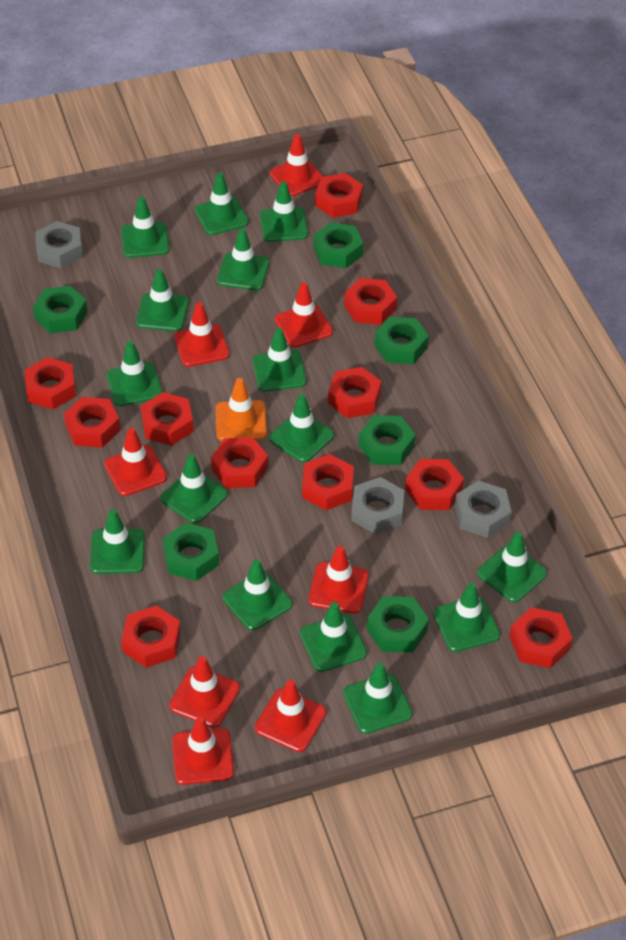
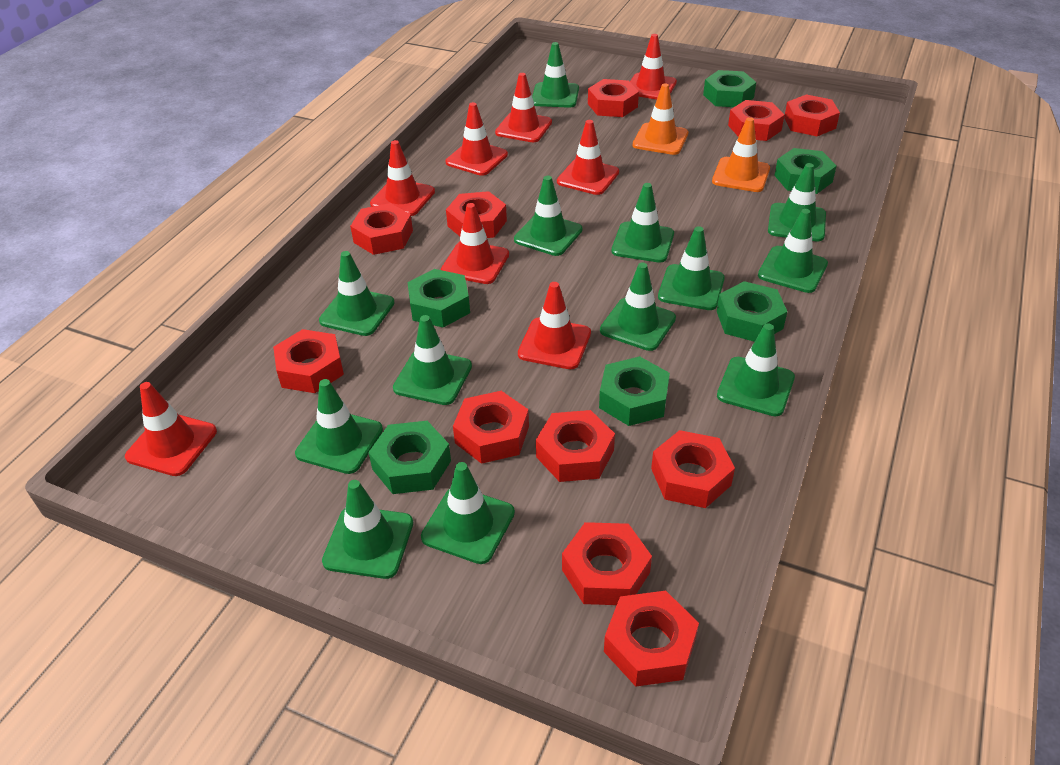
green traffic cone: 15 -> 13
grey nut: 3 -> 0
orange traffic cone: 1 -> 2

